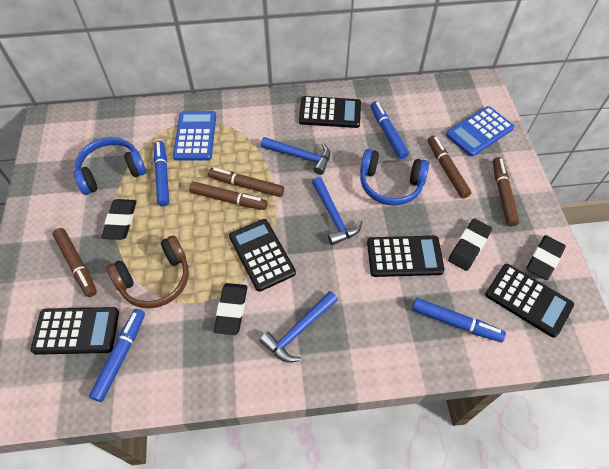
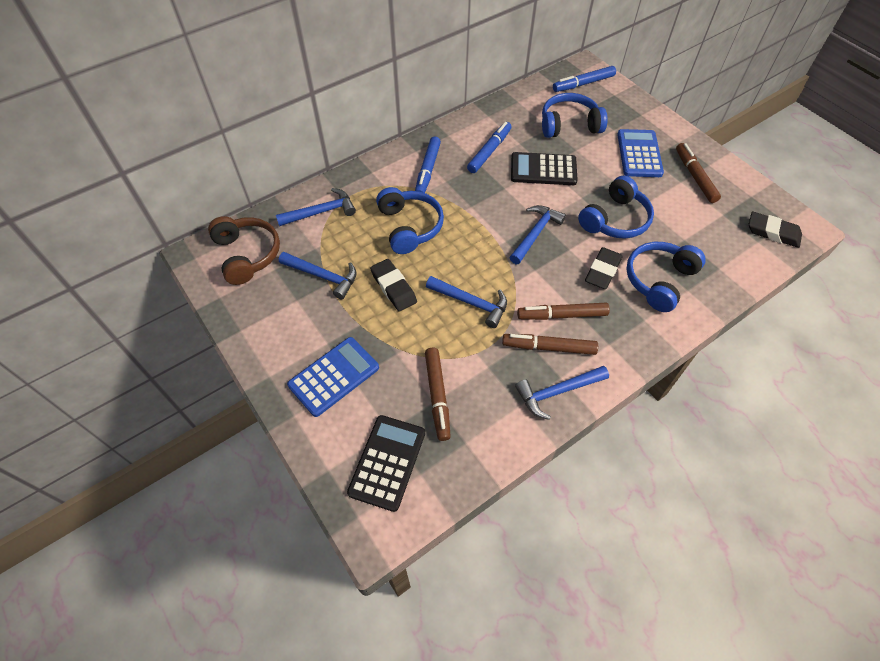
black calculator: 5 -> 2
black eraser: 4 -> 3
blue hammer: 3 -> 5
blue headphones: 2 -> 4
blue marker: 4 -> 3
brown marker: 5 -> 4

